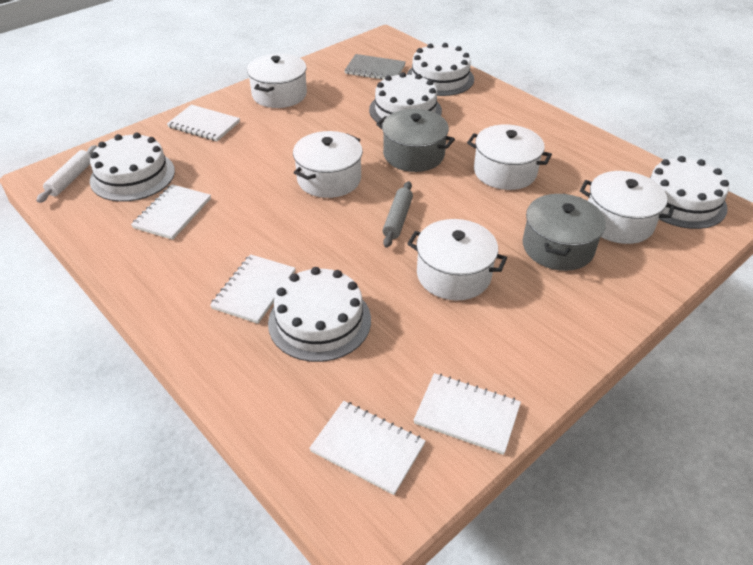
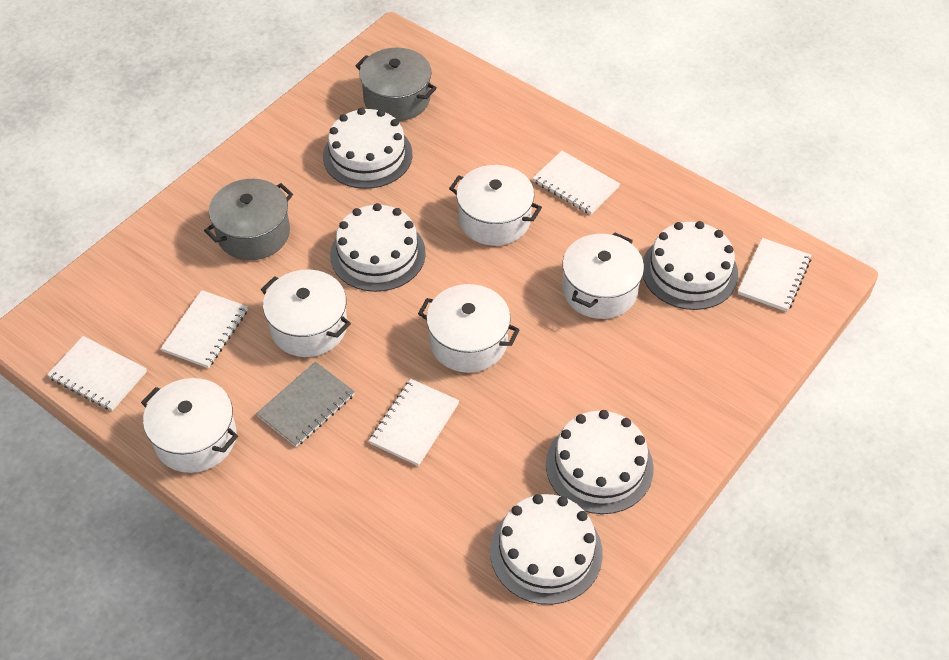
grey rolling pin: 1 -> 0
white rolling pin: 1 -> 0

